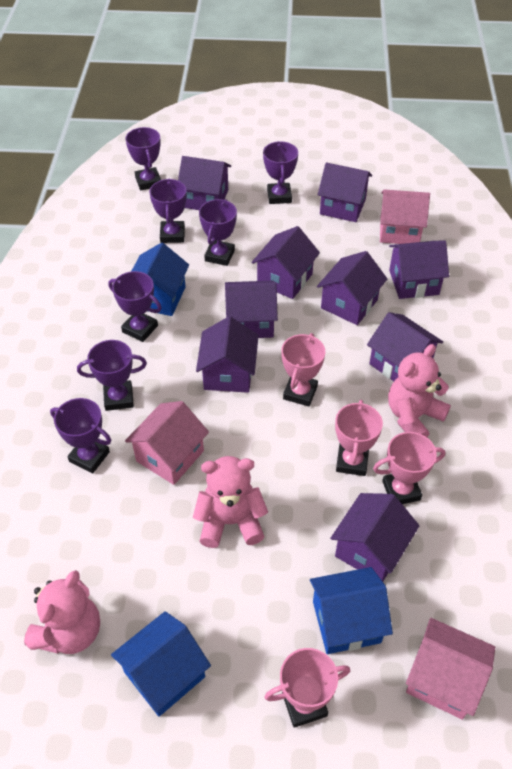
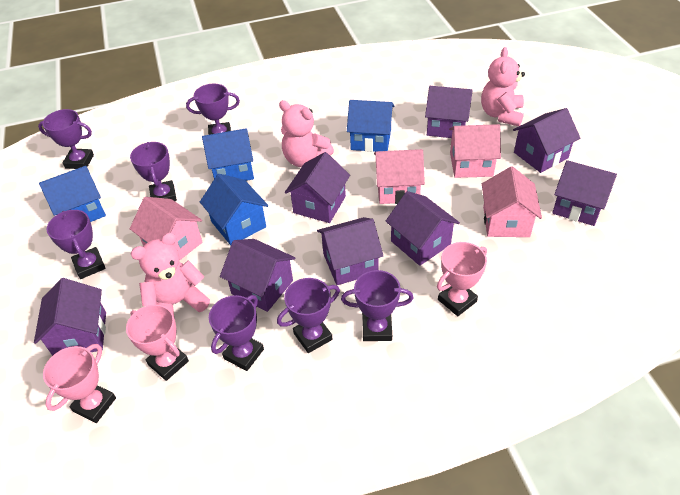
blue house: 3 -> 4
pink house: 3 -> 4
pink trophy: 4 -> 3
purple house: 9 -> 8

